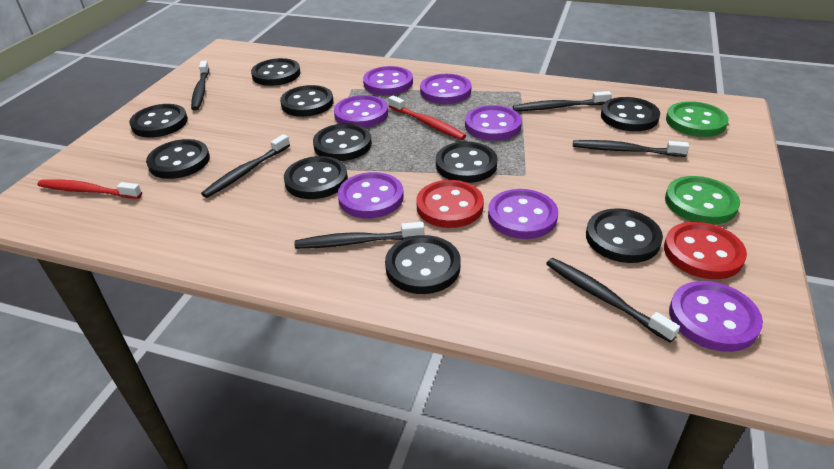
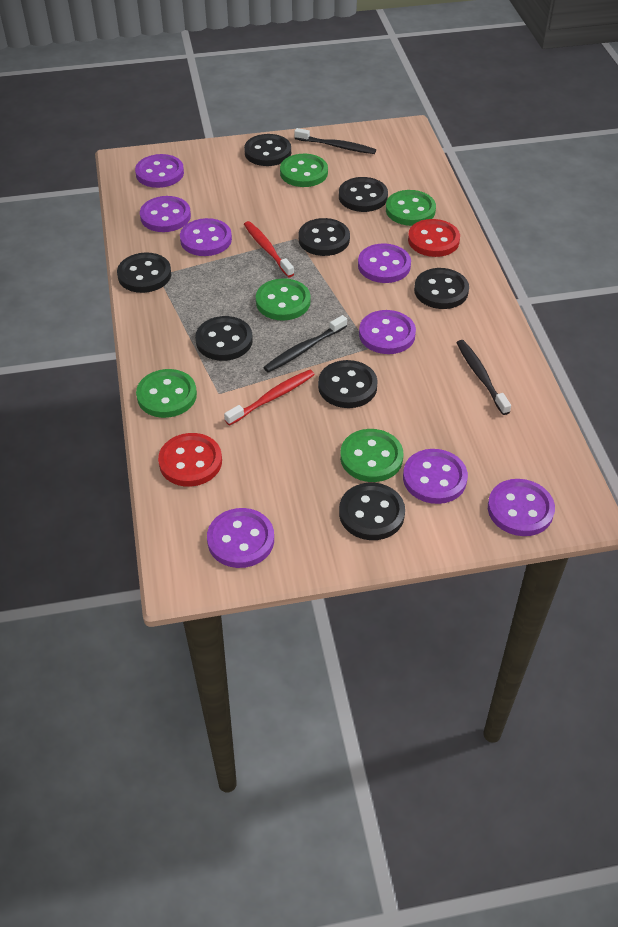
black button: 10 -> 8
black toothbrush: 6 -> 3
green button: 2 -> 5
purple button: 7 -> 8

